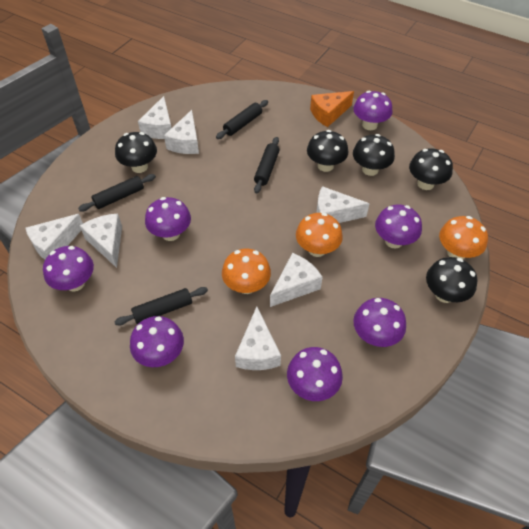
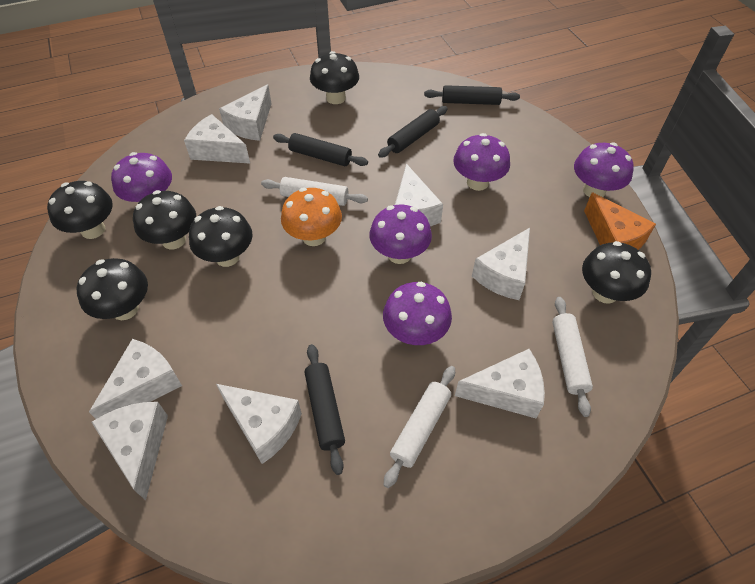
black mushroom: 5 -> 6
orange mushroom: 3 -> 1
purple mushroom: 7 -> 5
white cheese: 7 -> 8
white rolling pin: 0 -> 3

